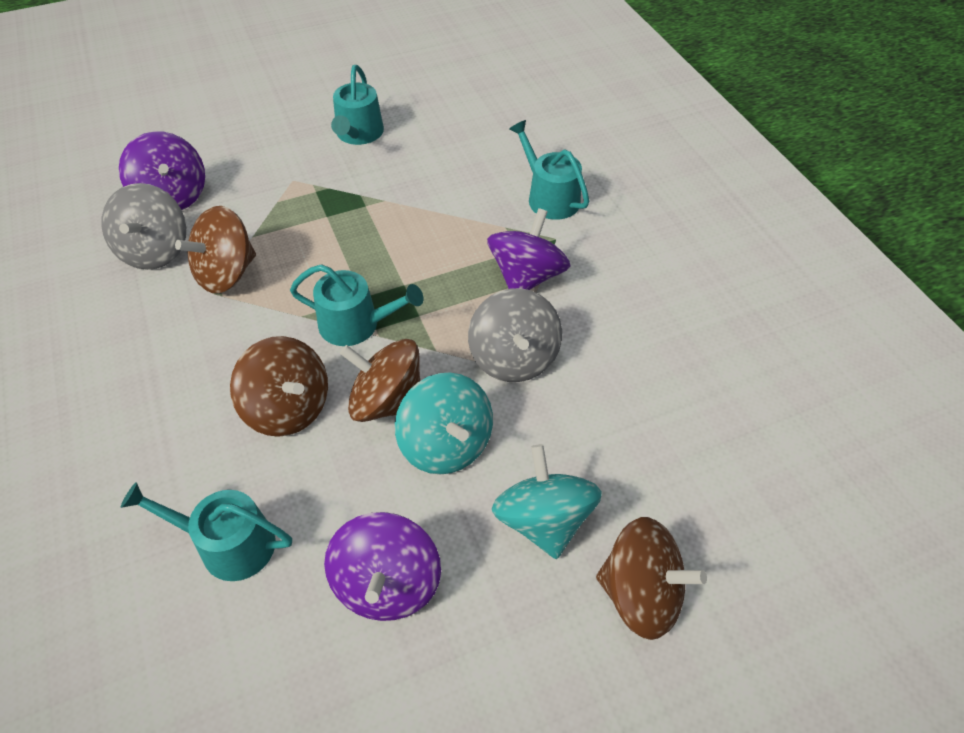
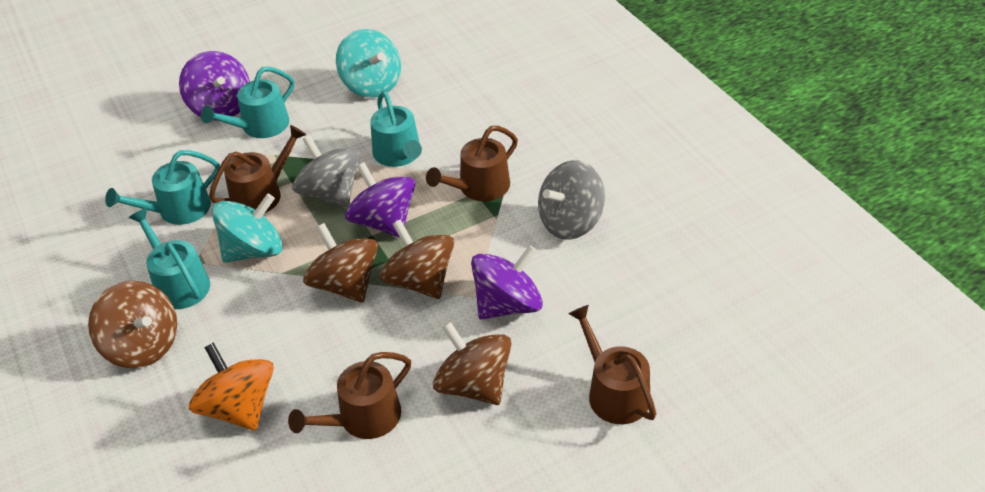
brown watering can: 0 -> 4
orange spinning top: 0 -> 1

